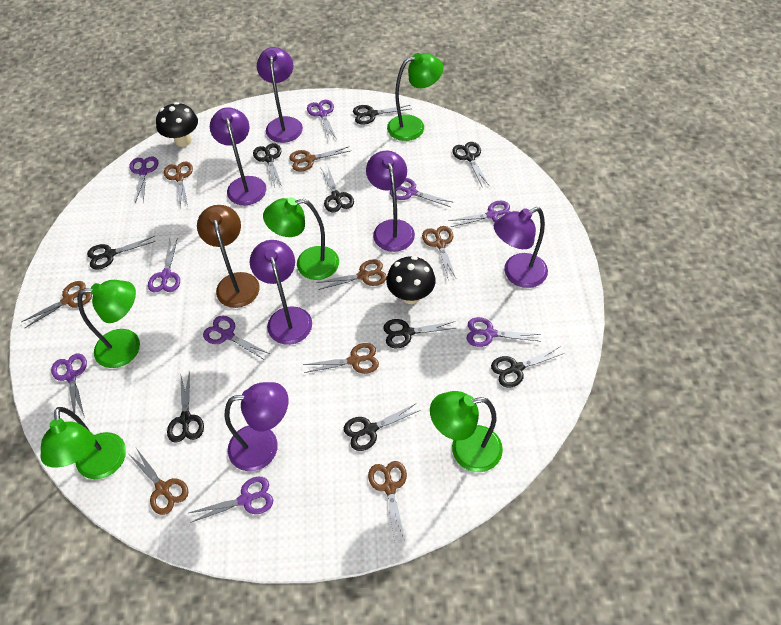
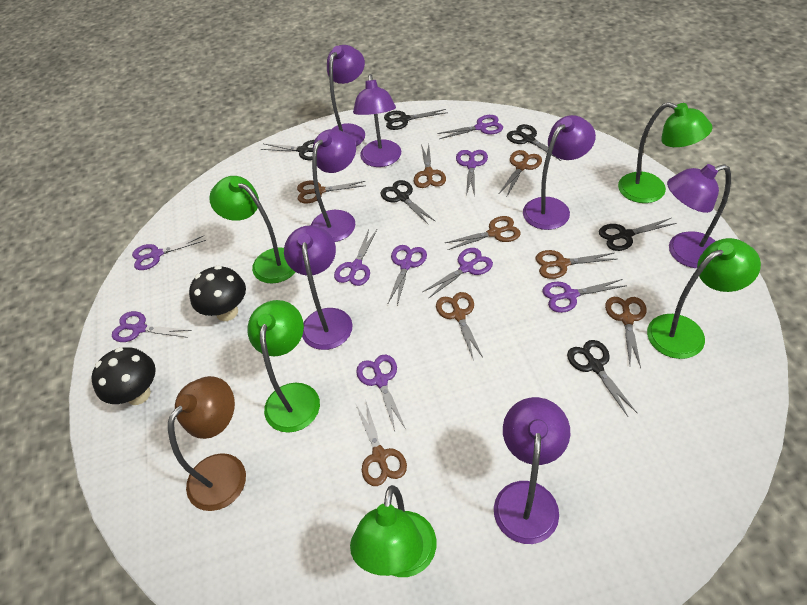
black scissors: 9 -> 6
purple lamp: 6 -> 7

